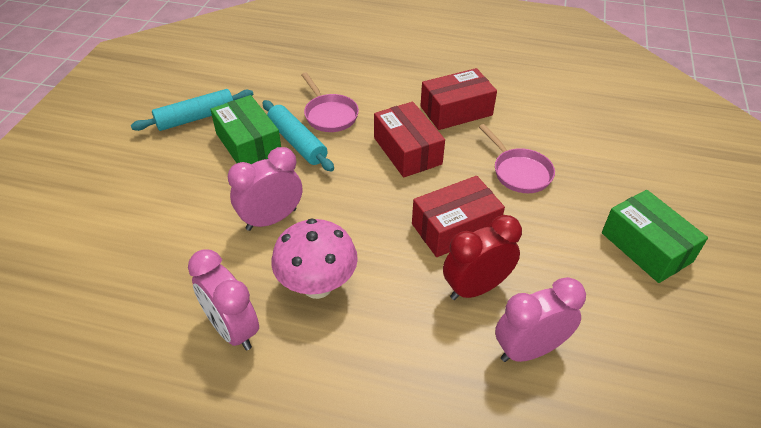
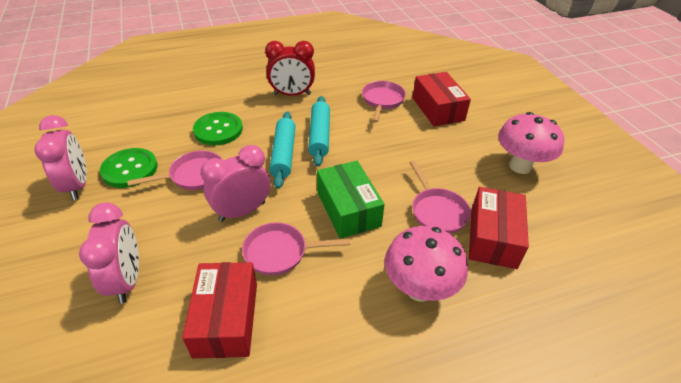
green box: 2 -> 1
green button: 0 -> 2
pink mushroom: 1 -> 2
pink pan: 2 -> 4

